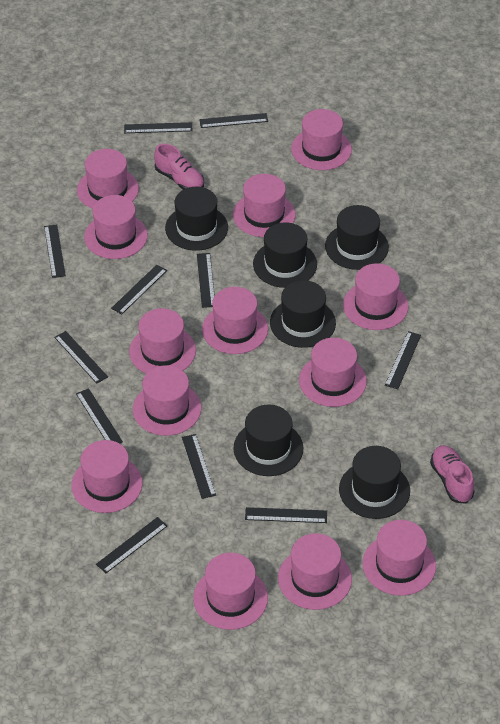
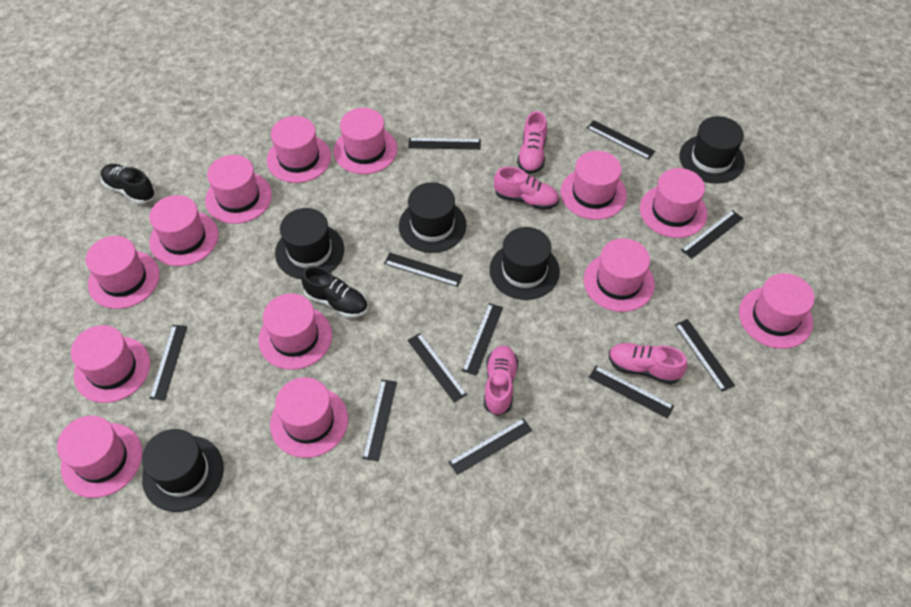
black hat: 6 -> 5
black shoe: 0 -> 2
pink shoe: 2 -> 4

